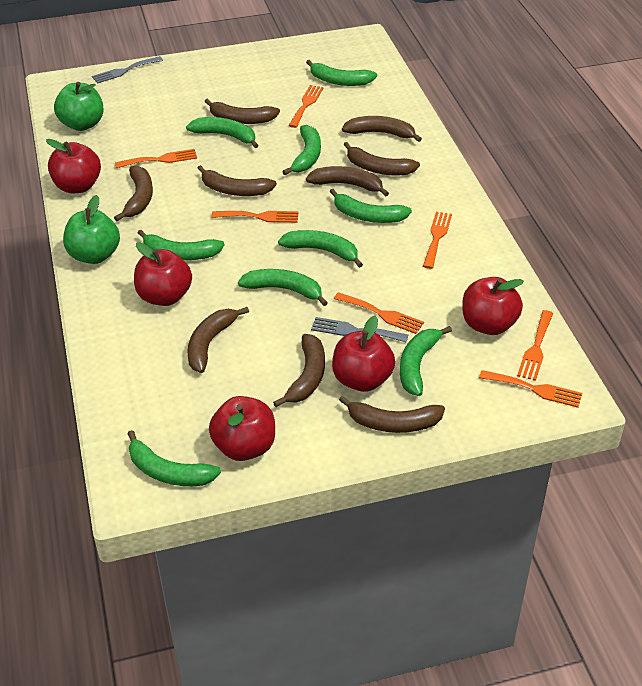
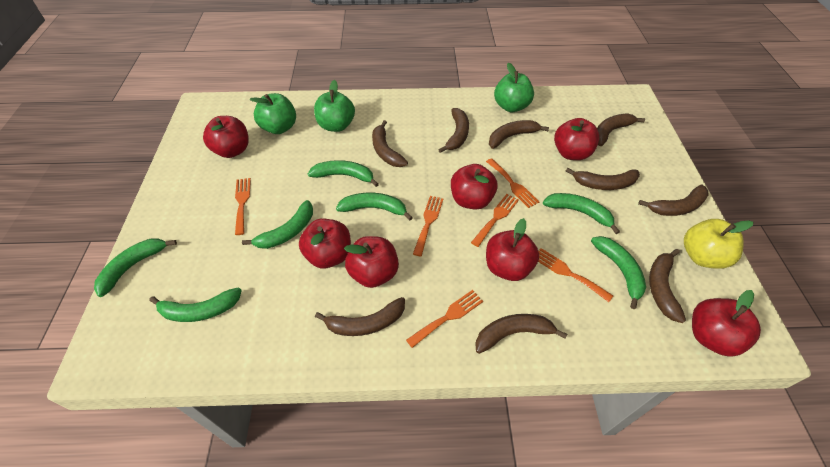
green apple: 2 -> 3
green banana: 9 -> 7
grey fork: 2 -> 0
orange fork: 7 -> 6
red apple: 5 -> 7
yellow apple: 0 -> 1

